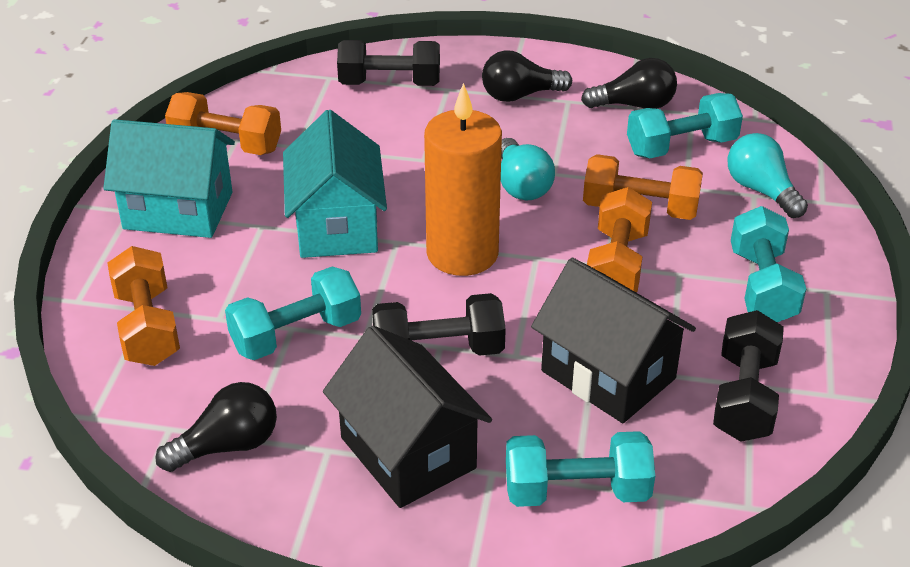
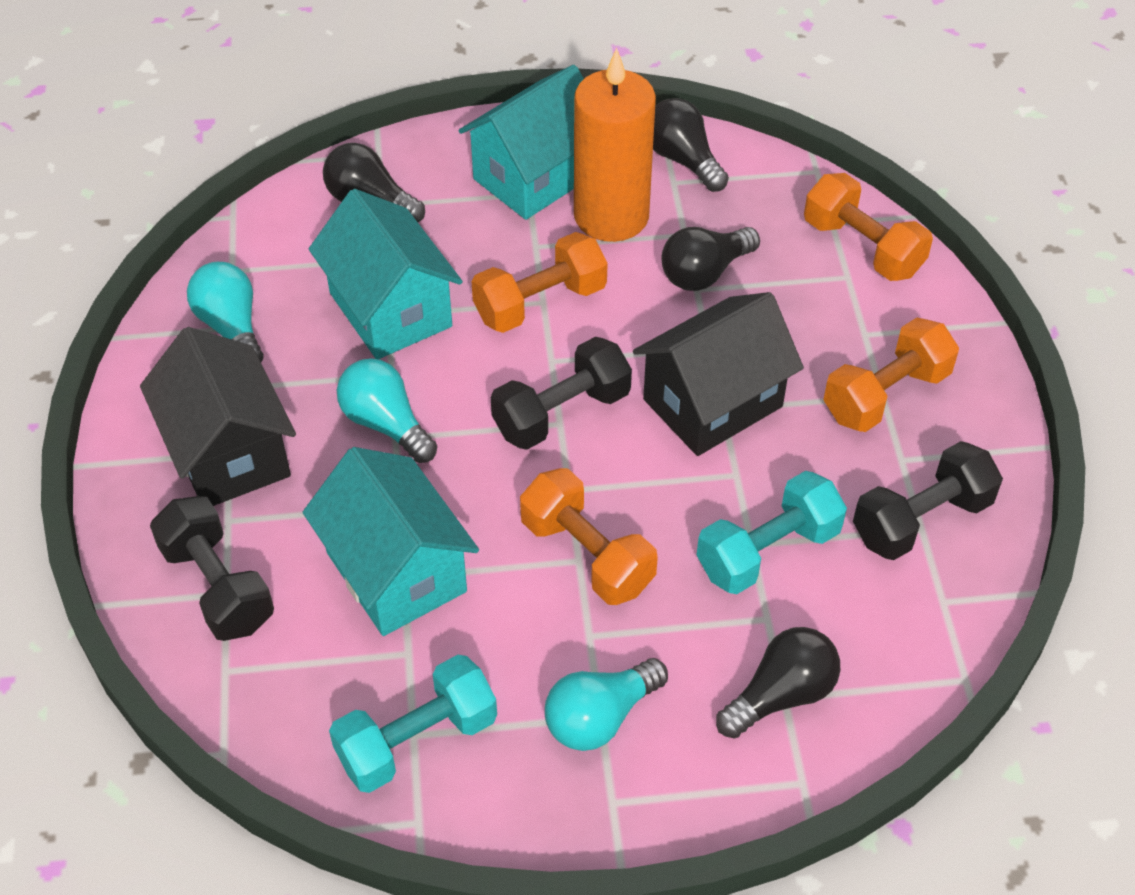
black light bulb: 3 -> 4
turquoise dumbbell: 4 -> 2
turquoise house: 2 -> 3
turquoise light bulb: 2 -> 3

